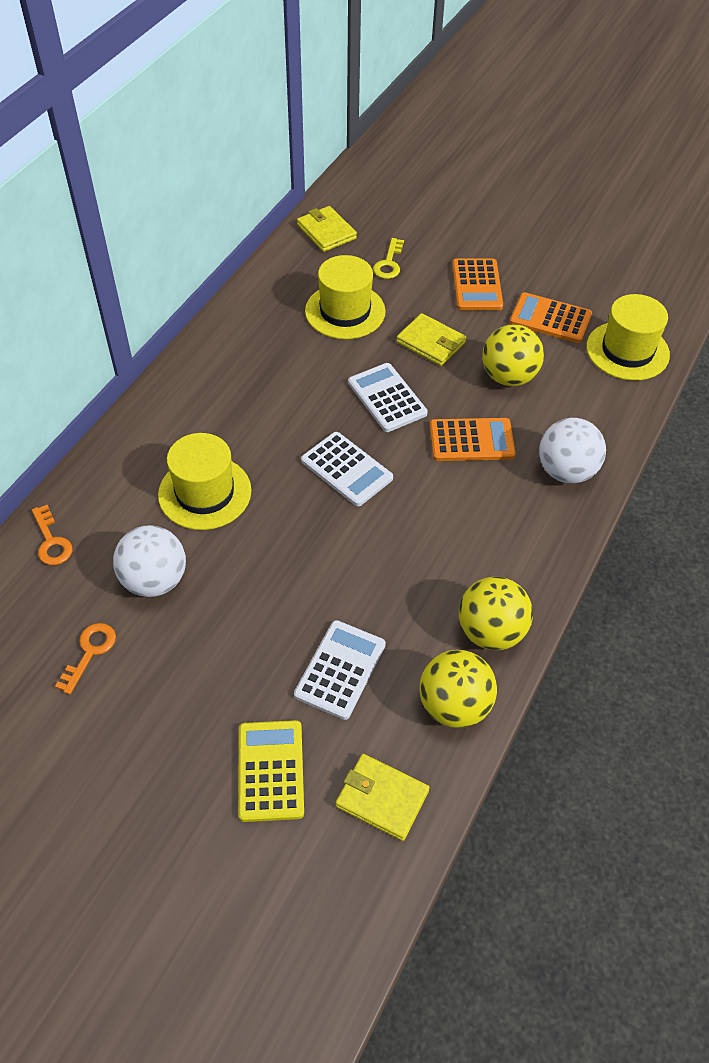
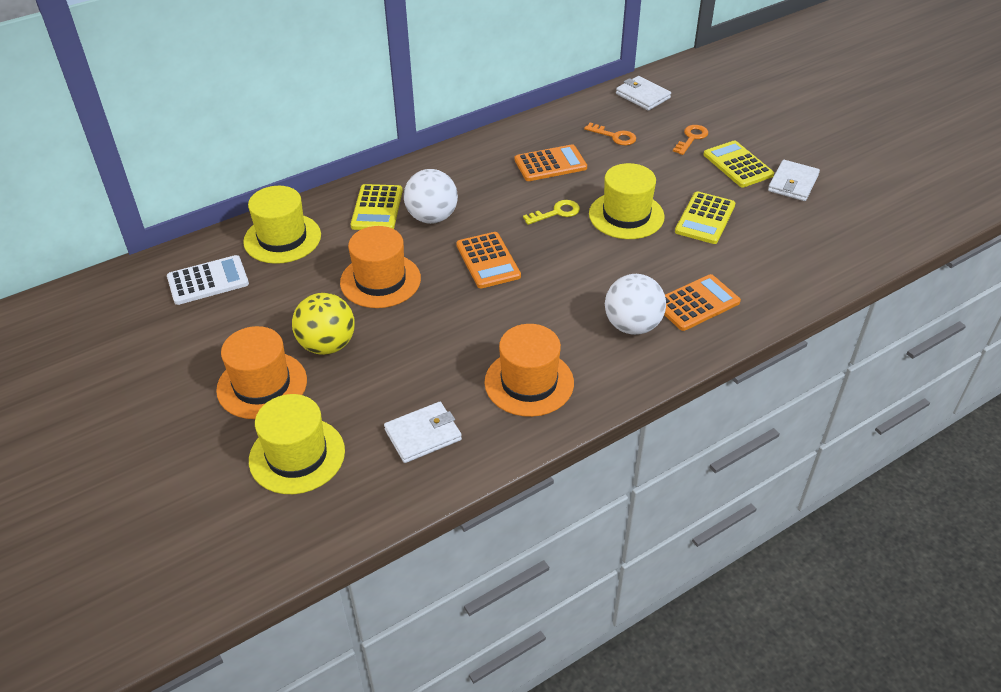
orange hat: 0 -> 3
white calculator: 3 -> 1
white wallet: 0 -> 3
yellow ball: 3 -> 1
yellow calculator: 1 -> 3
yellow wallet: 3 -> 0

